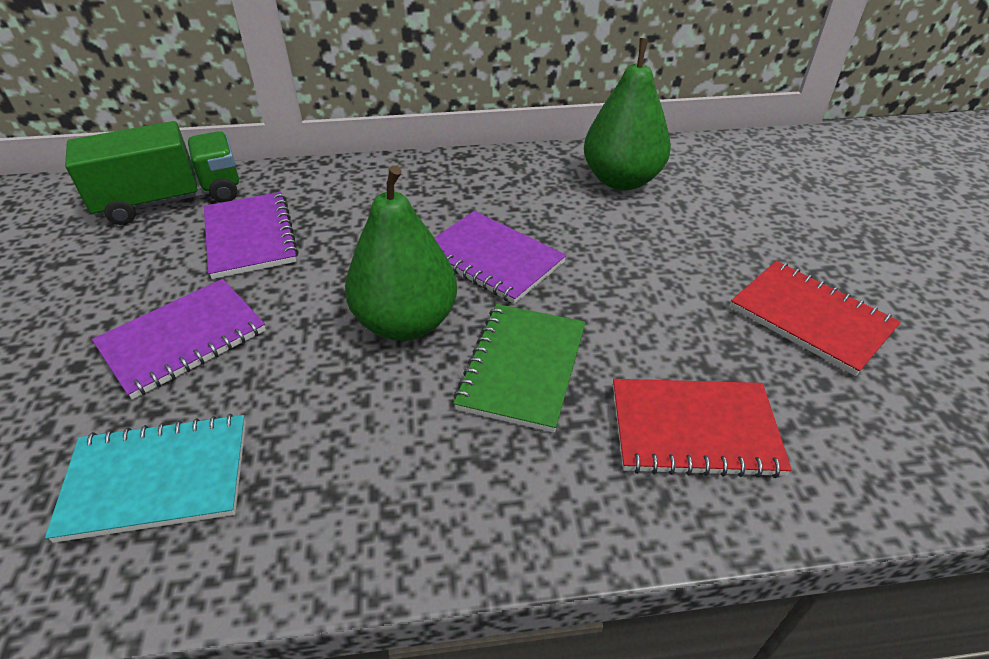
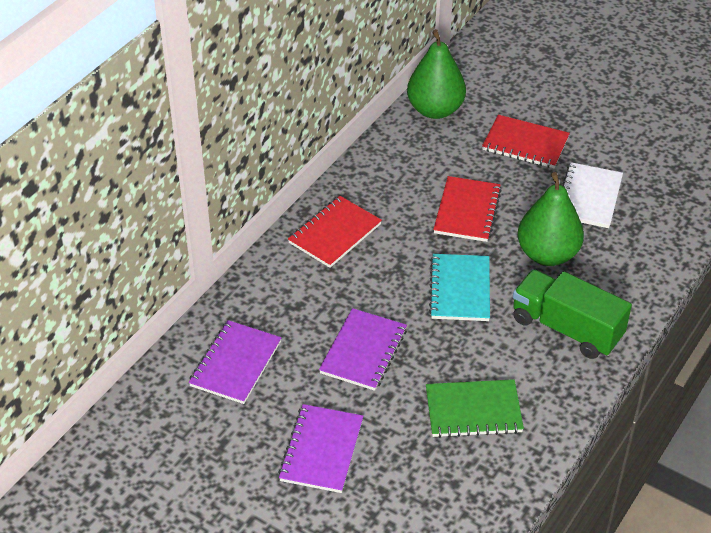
red notebook: 2 -> 3
white notebook: 0 -> 1

